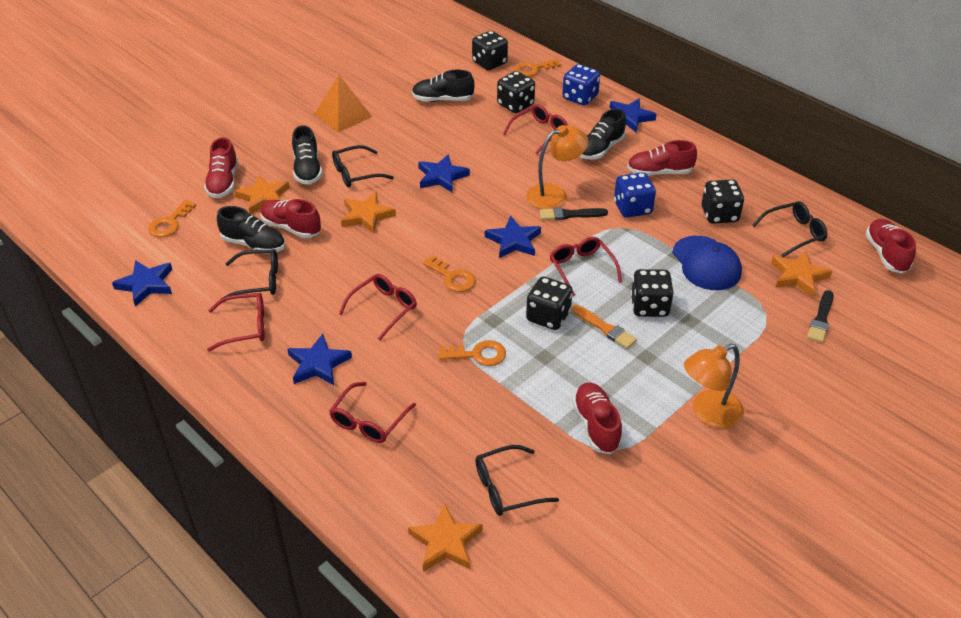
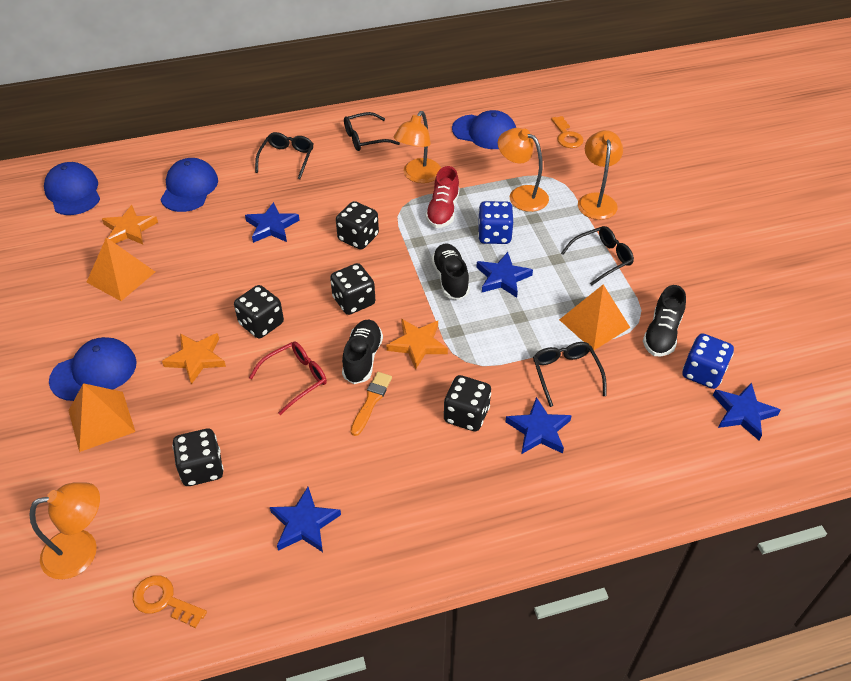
black brush: 2 -> 0
black shoe: 4 -> 3
blue cap: 1 -> 4
orange key: 4 -> 2
orange lamp: 2 -> 4
orange pyramid: 1 -> 3
orange star: 4 -> 3
red glasses: 5 -> 1
red shoe: 5 -> 1

